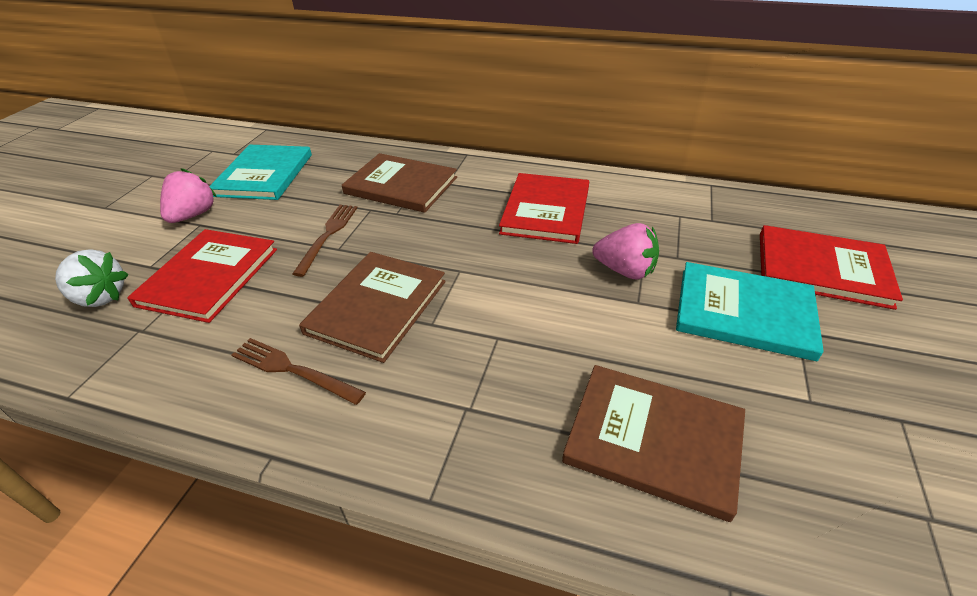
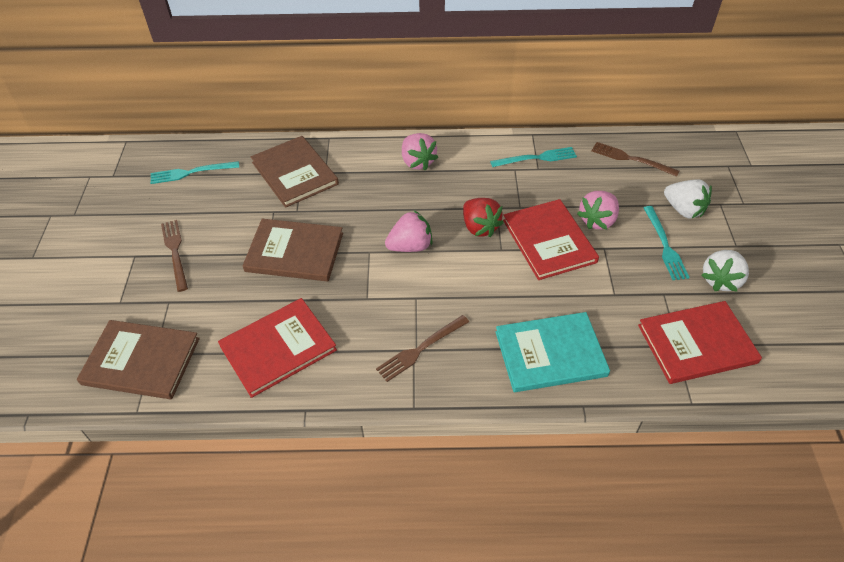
brown fork: 2 -> 3
pink strawberry: 2 -> 3
red strawberry: 0 -> 1
turquoise book: 2 -> 1
turquoise fork: 0 -> 3
white strawberry: 1 -> 2

